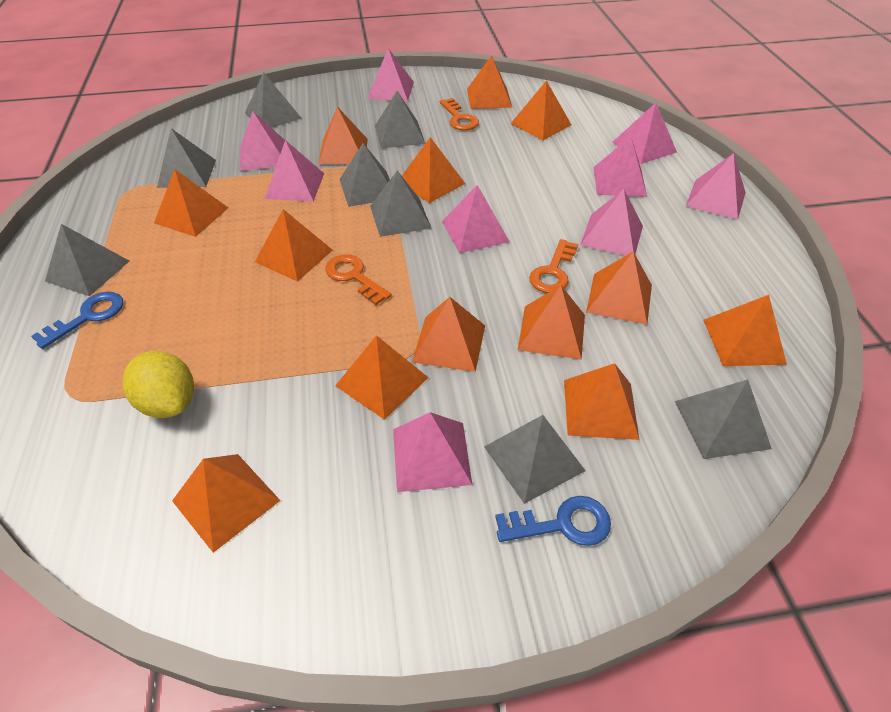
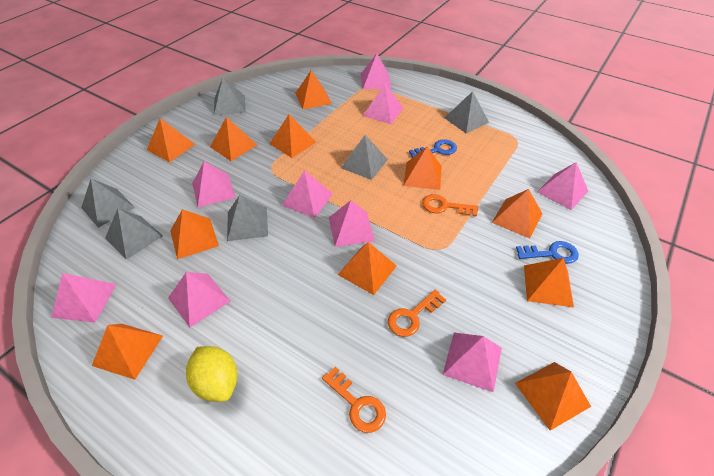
grey pyramid: 8 -> 6
orange pyramid: 13 -> 11

